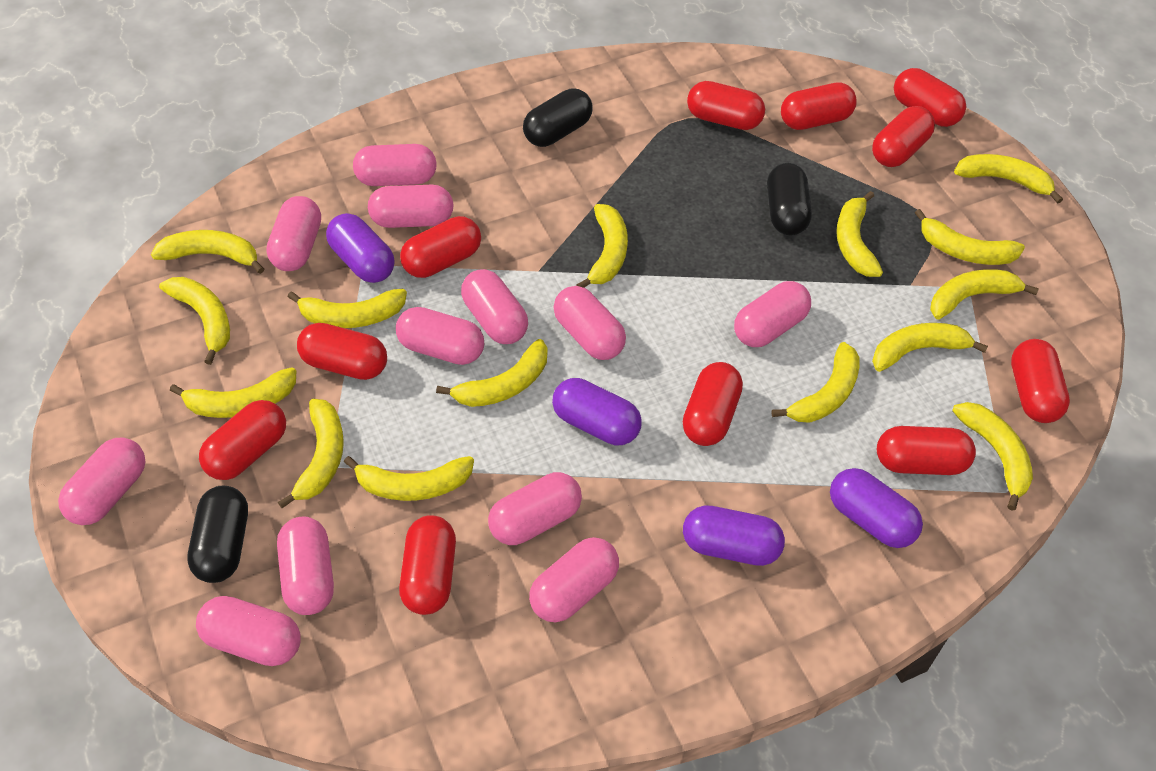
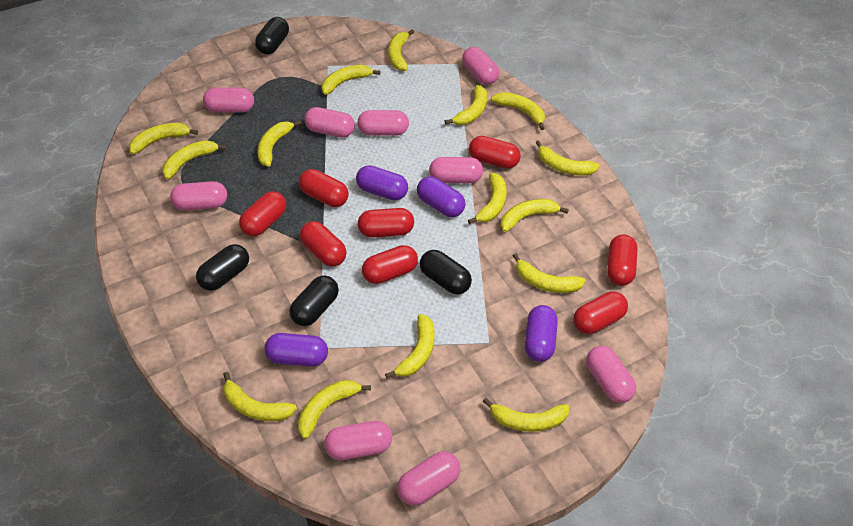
black capsule: 3 -> 4
pink capsule: 12 -> 9
red capsule: 11 -> 8

